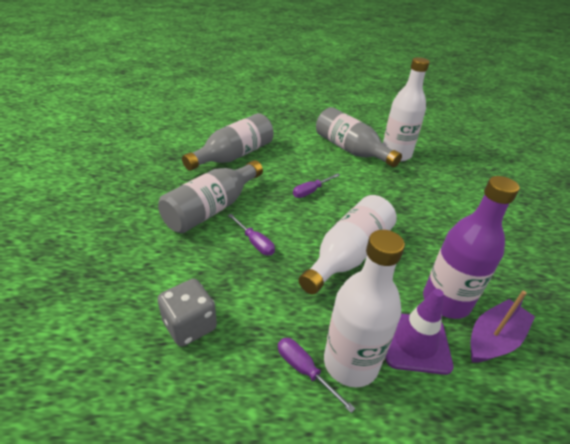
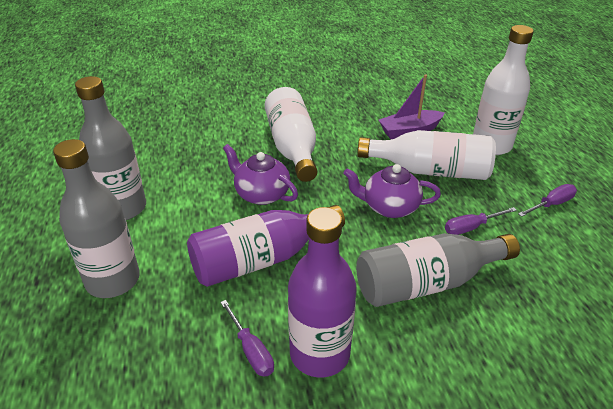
grey dice: 1 -> 0
purple bottle: 1 -> 2
purple teapot: 0 -> 2
purple traffic cone: 1 -> 0

